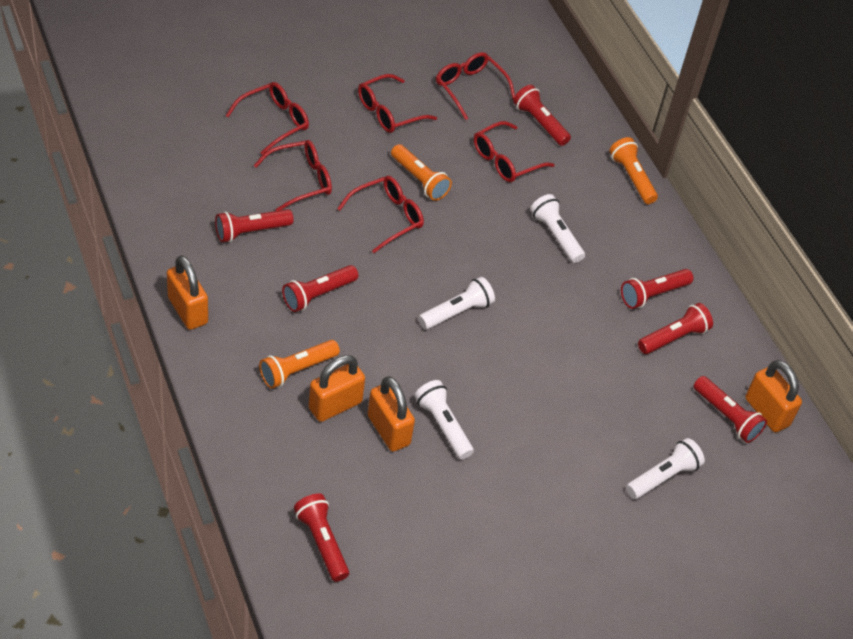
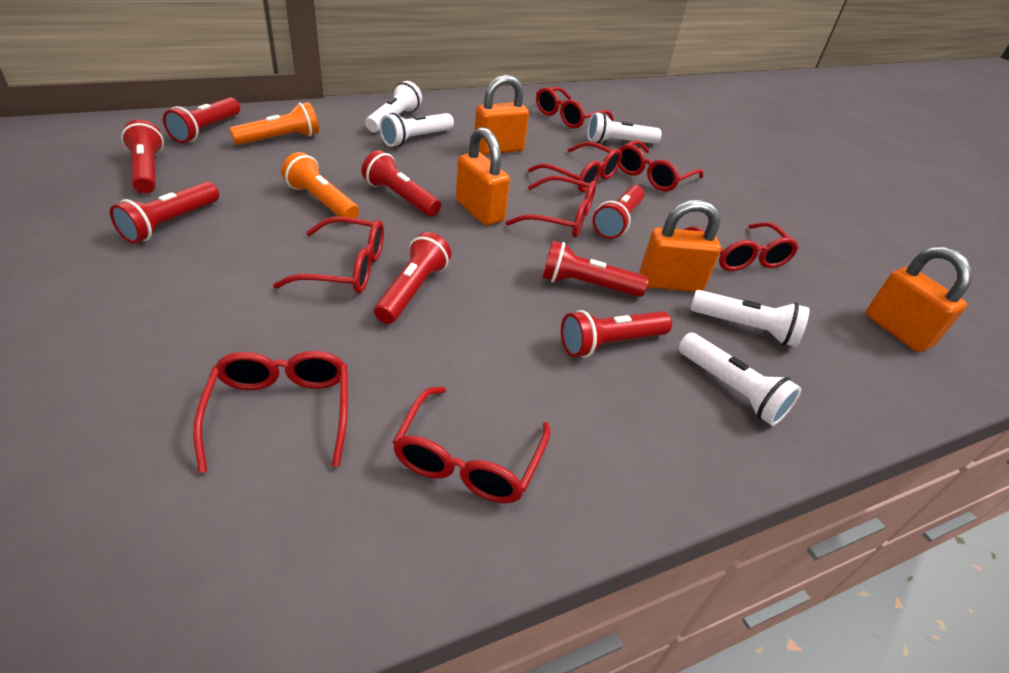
orange flashlight: 3 -> 2
red flashlight: 7 -> 8
red glasses: 6 -> 8
white flashlight: 4 -> 5

